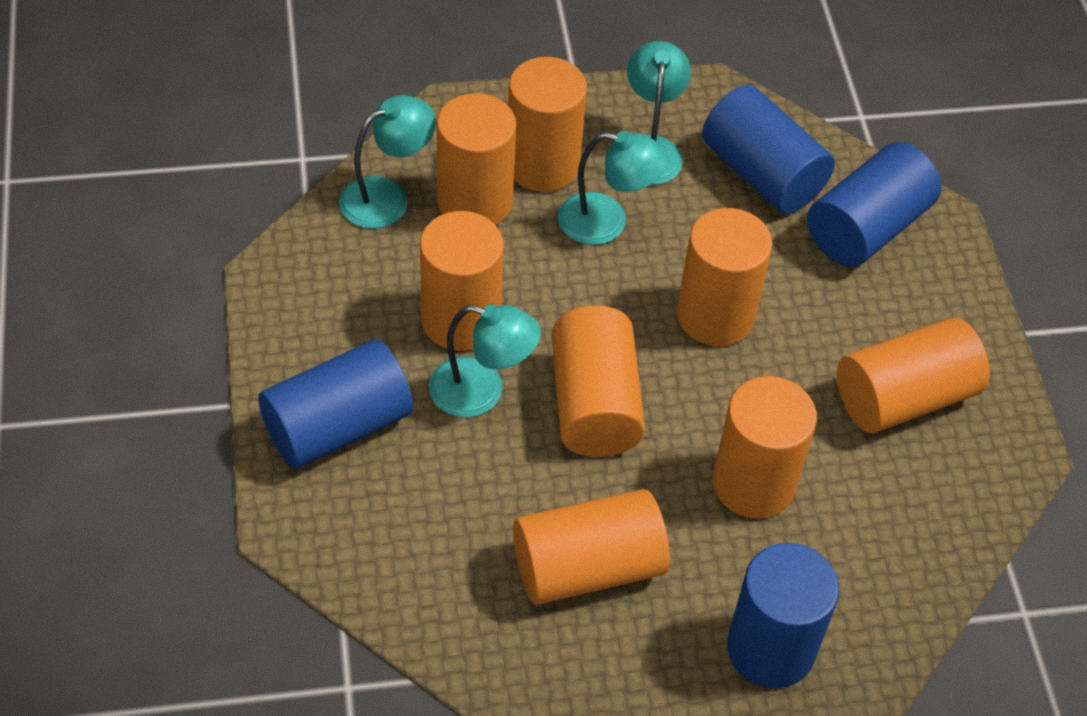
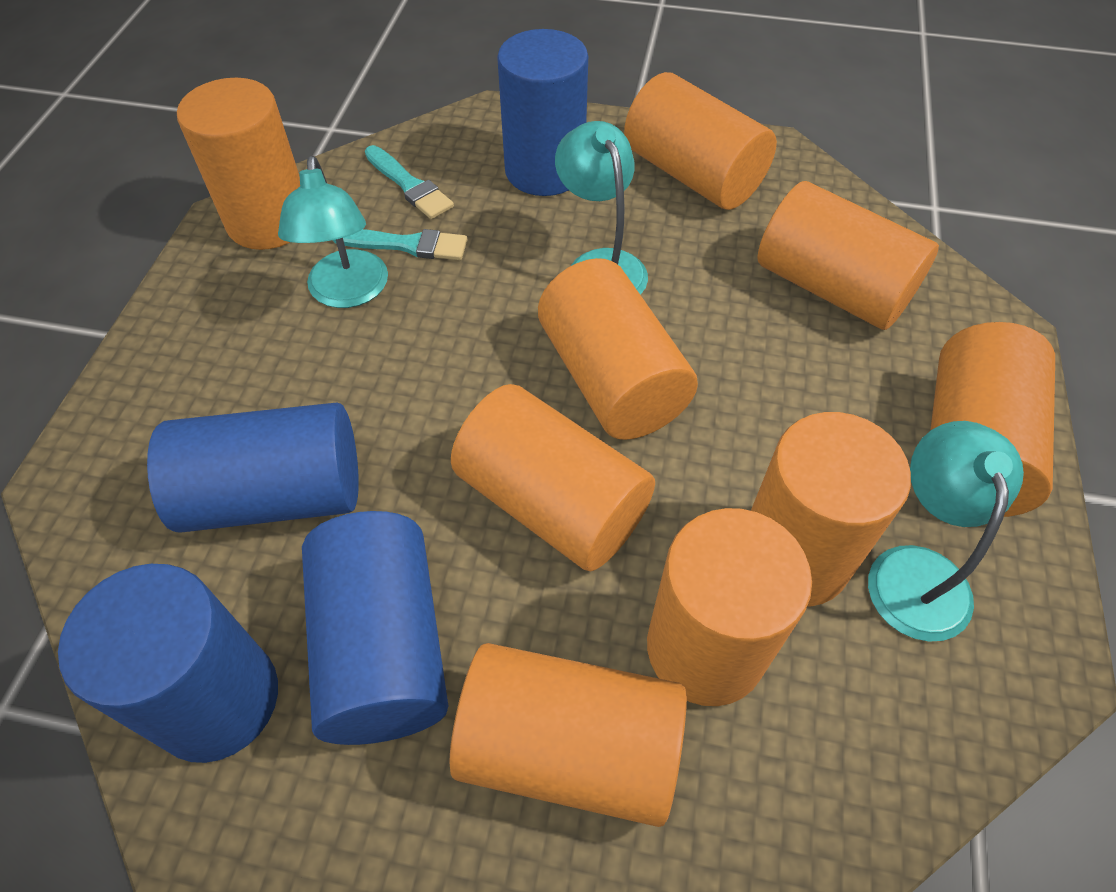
orange cylinder: 8 -> 9
turquoise brush: 0 -> 2
turquoise lamp: 4 -> 3

